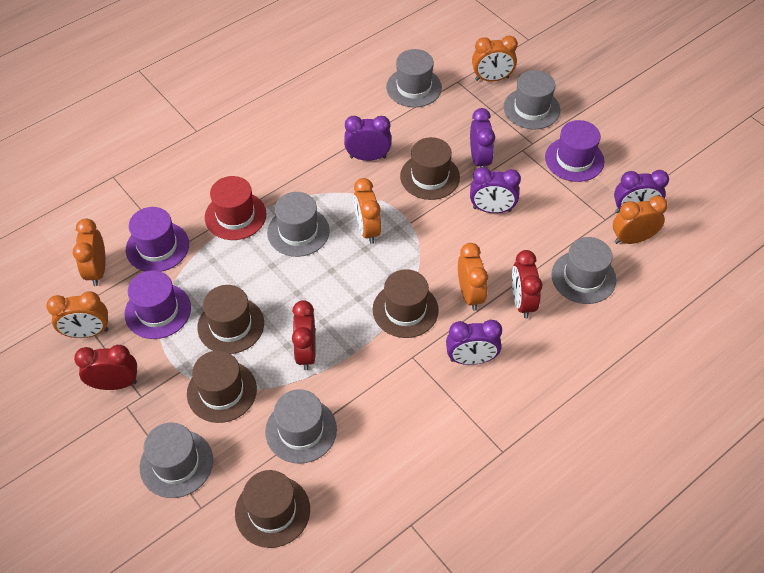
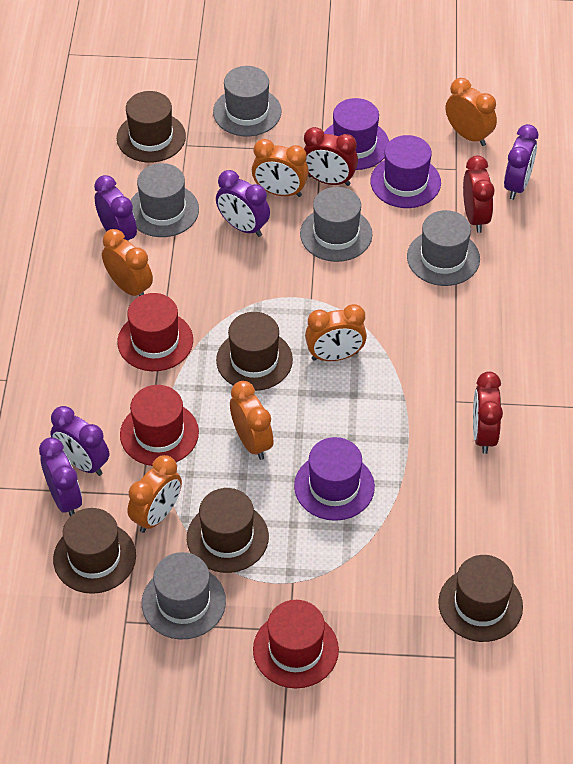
grey hat: 6 -> 5
red hat: 1 -> 3

